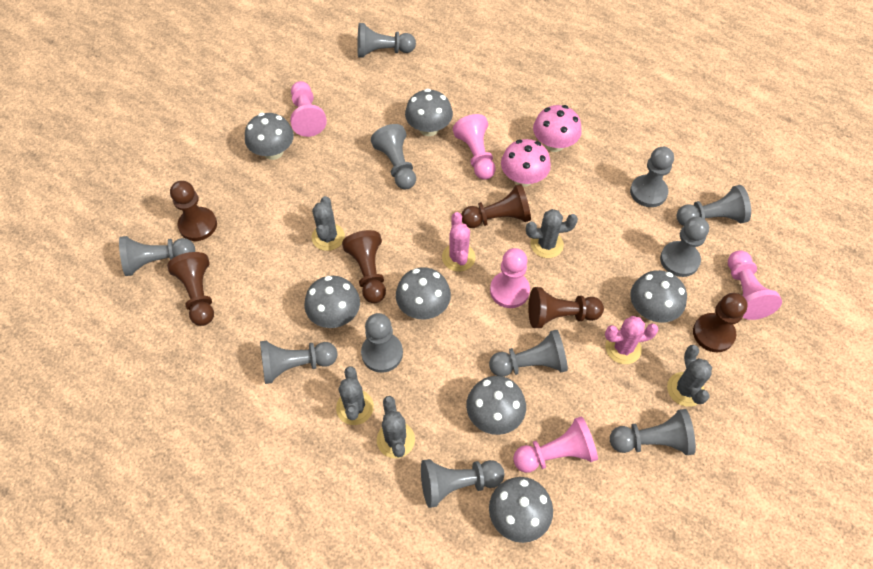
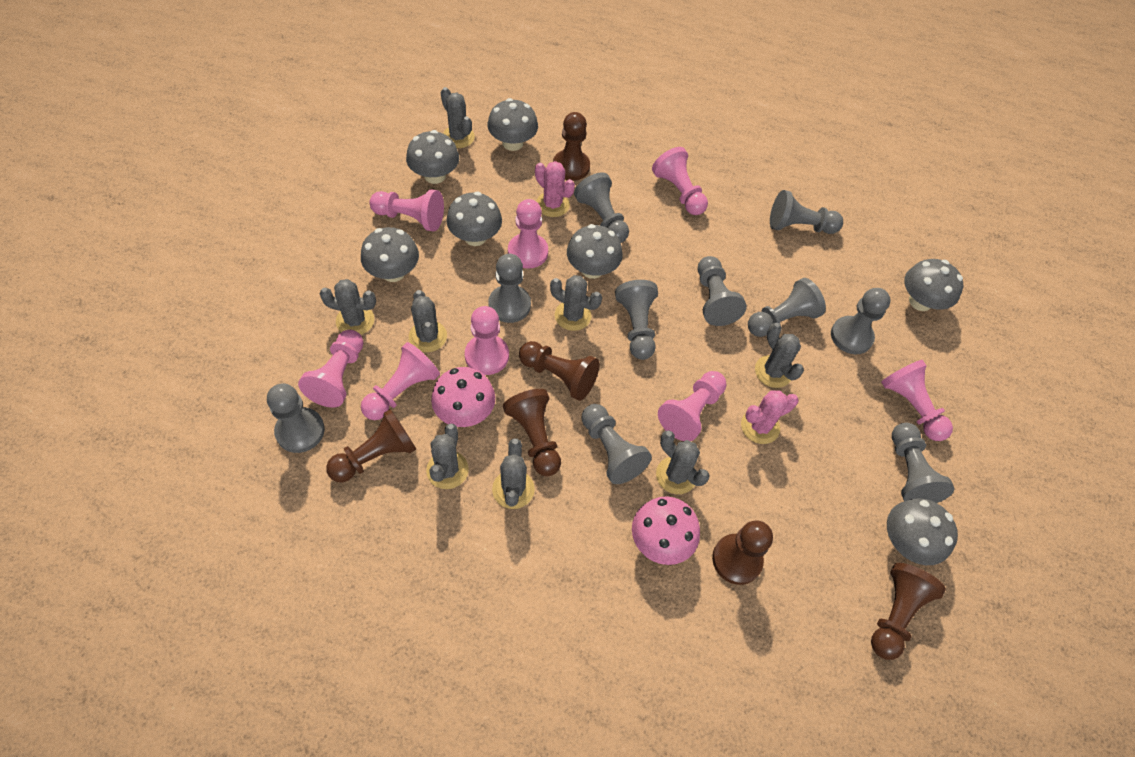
grey cactus: 5 -> 8
grey pawn: 11 -> 10
pink pawn: 5 -> 8

